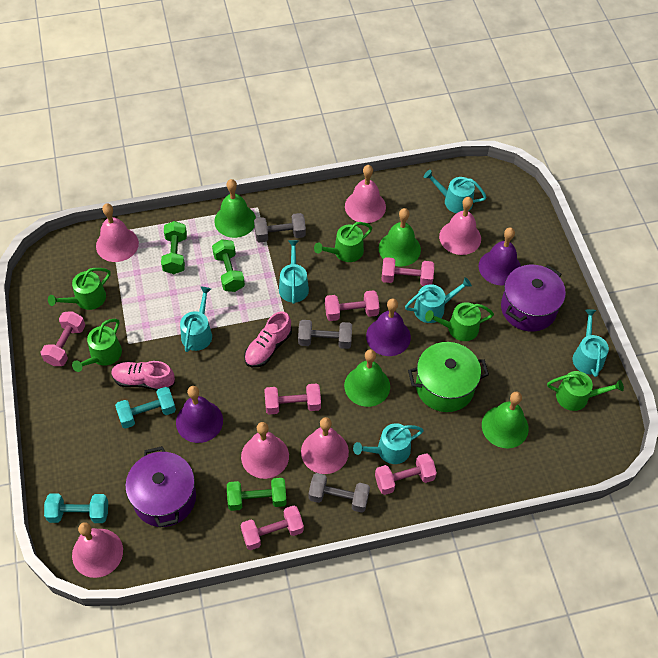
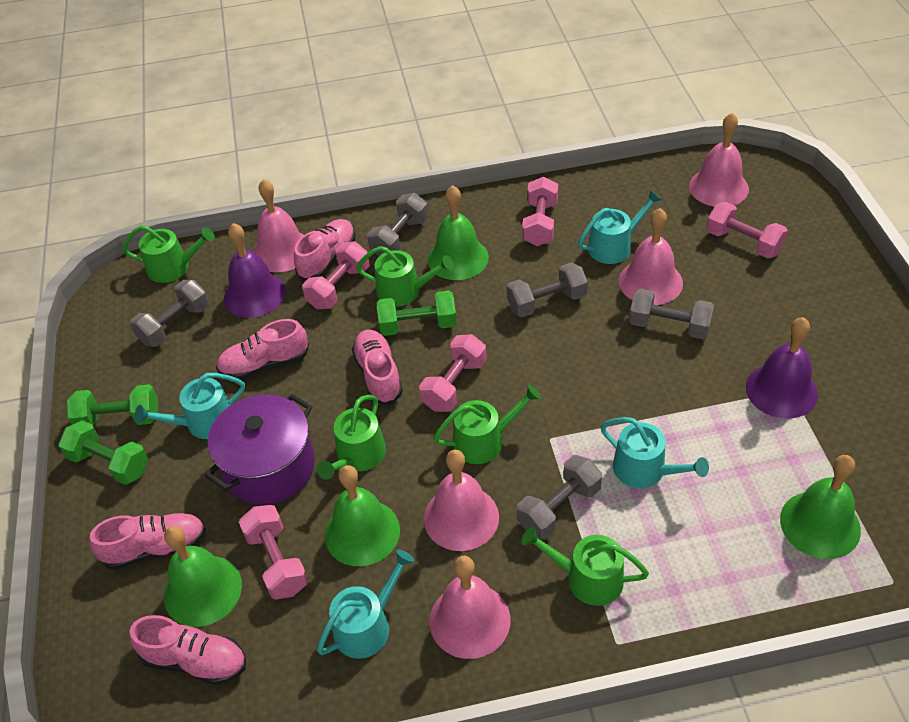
green pot: 1 -> 0
grey dumbbell: 3 -> 5
pink bell: 6 -> 5
pink dumbbell: 6 -> 5
pink shoe: 2 -> 5
purple bell: 3 -> 2
purple pot: 2 -> 1
turquoise dumbbell: 2 -> 0
turquoise watering can: 6 -> 4

